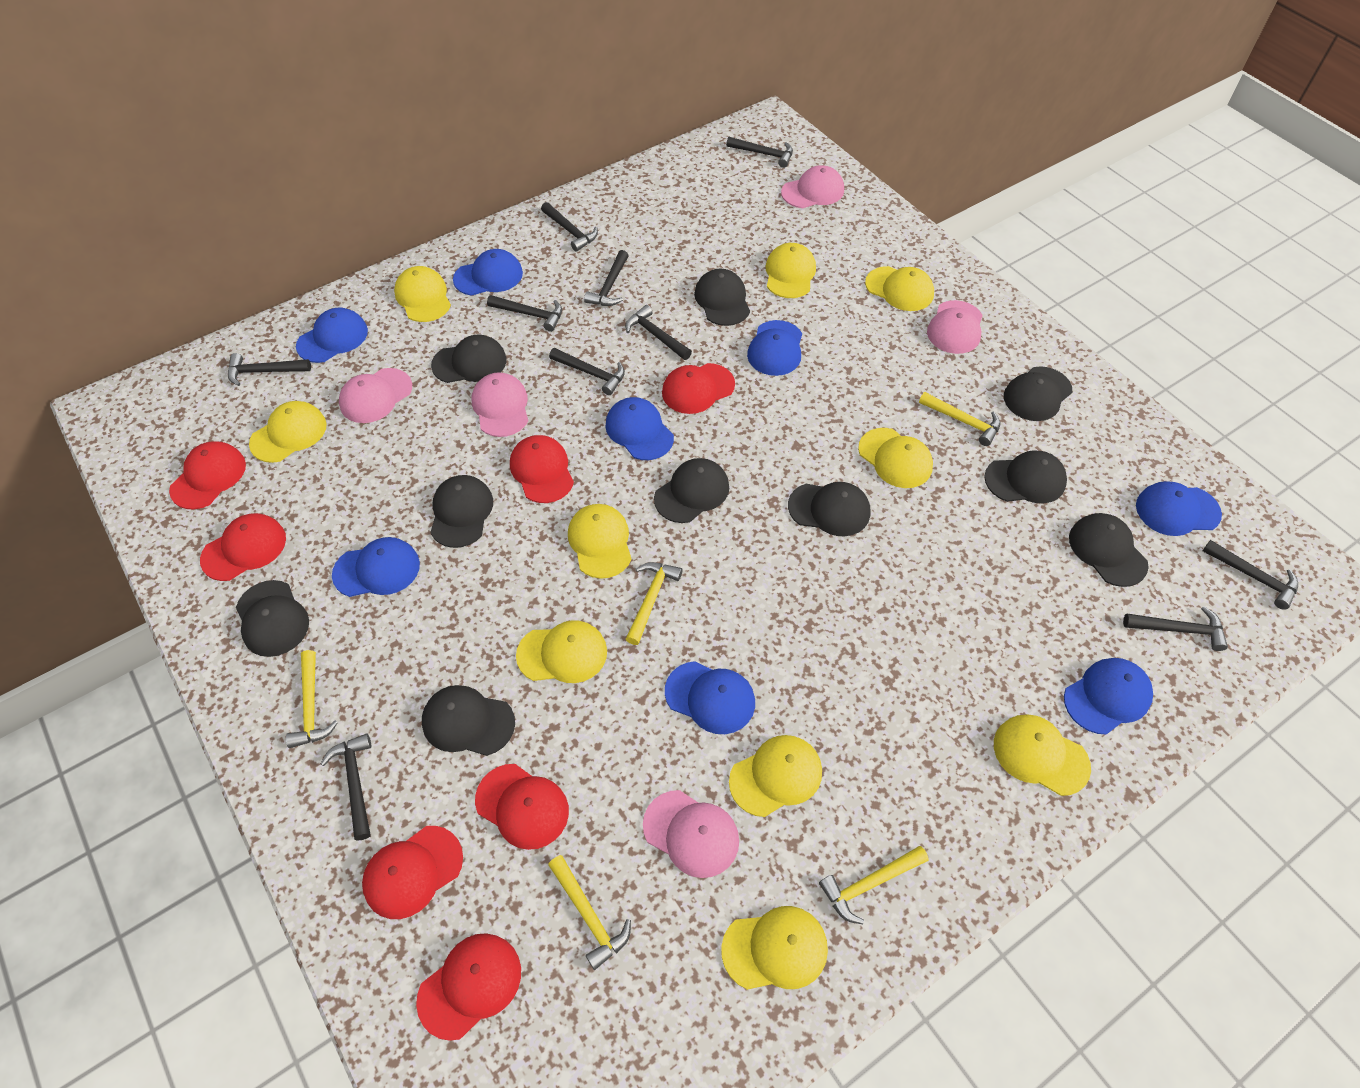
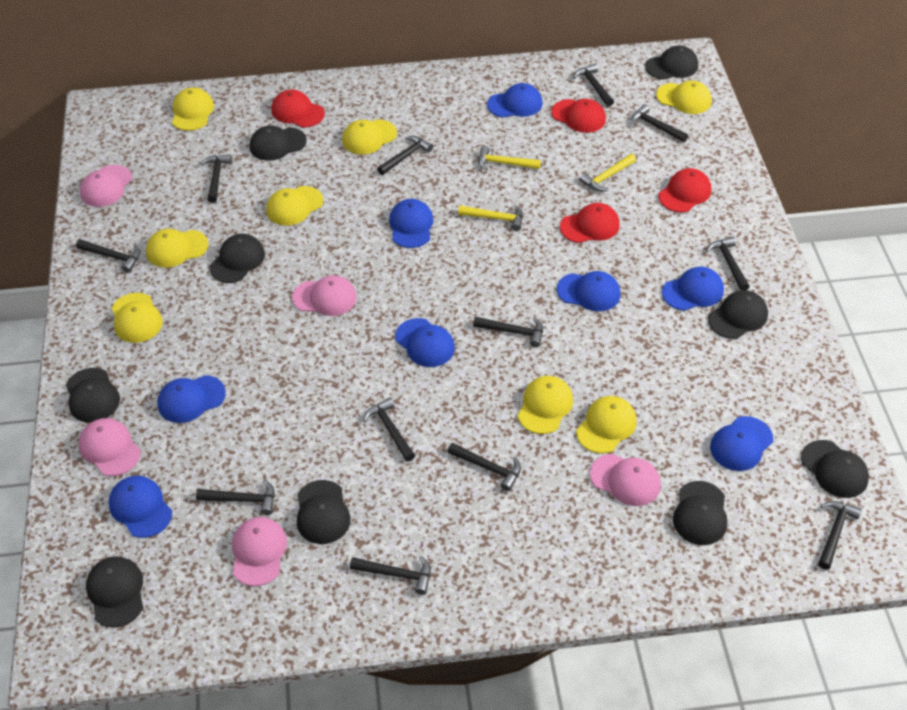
black cap: 10 -> 9
black hammer: 10 -> 12
red cap: 7 -> 4
yellow cap: 10 -> 8
yellow hammer: 5 -> 3

